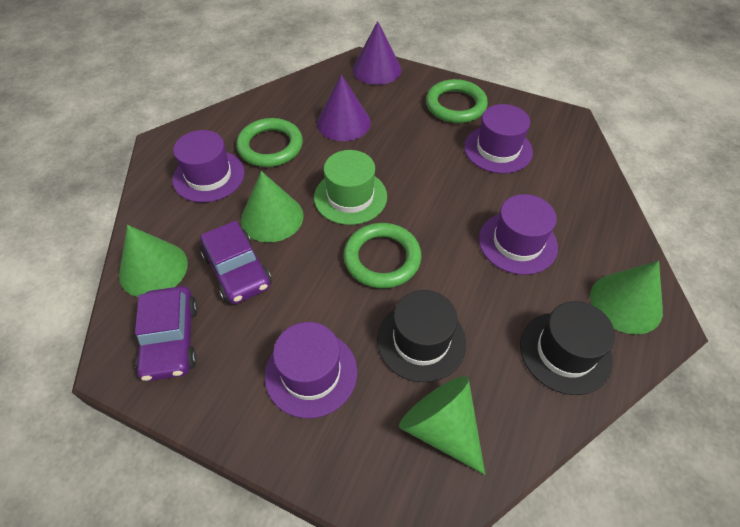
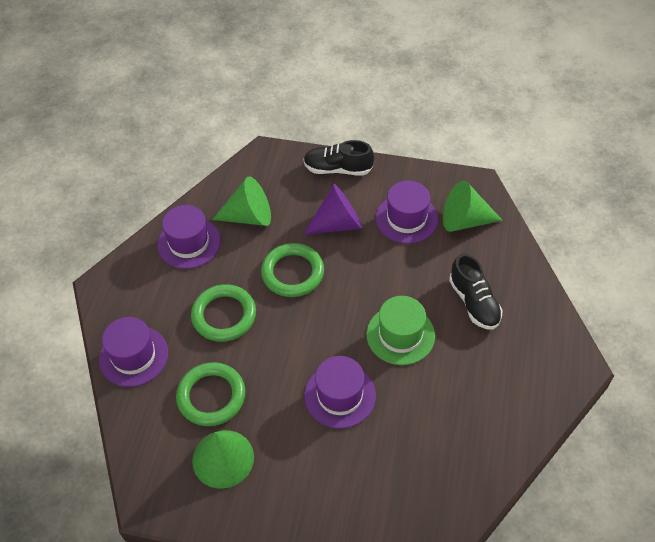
black hat: 2 -> 0
black shoe: 0 -> 2
green cone: 4 -> 3
purple car: 2 -> 0
purple cone: 2 -> 1

